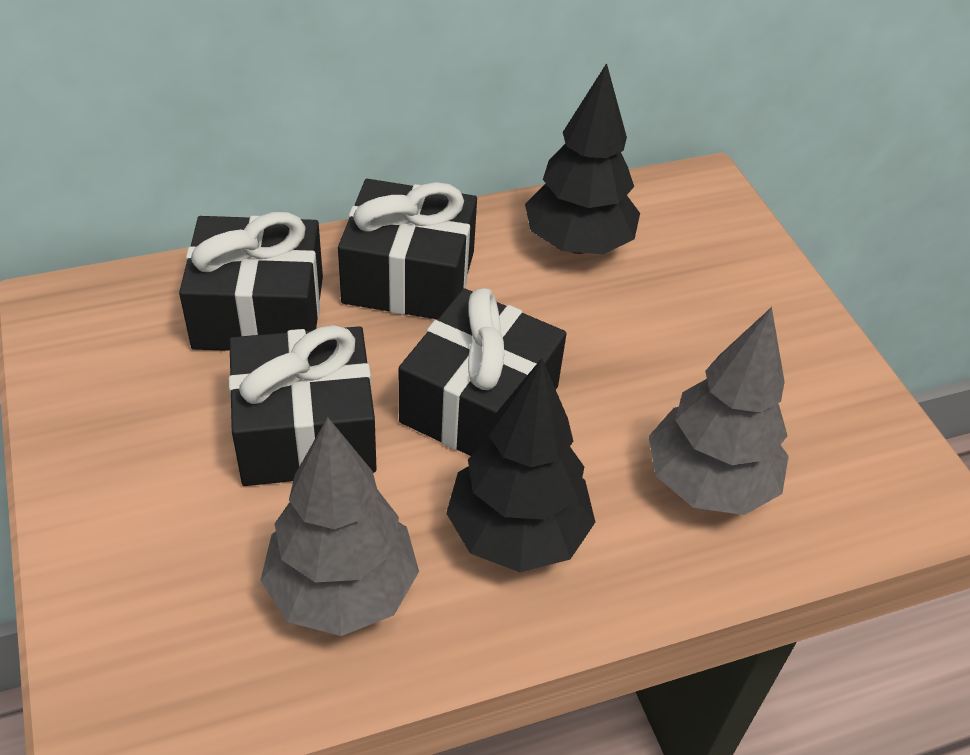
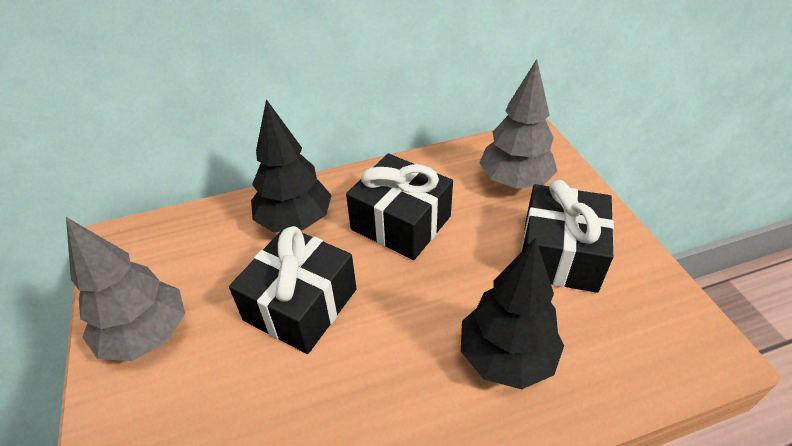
black gift: 4 -> 3

